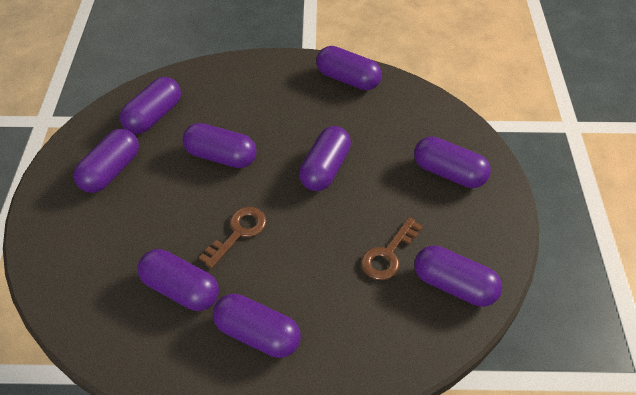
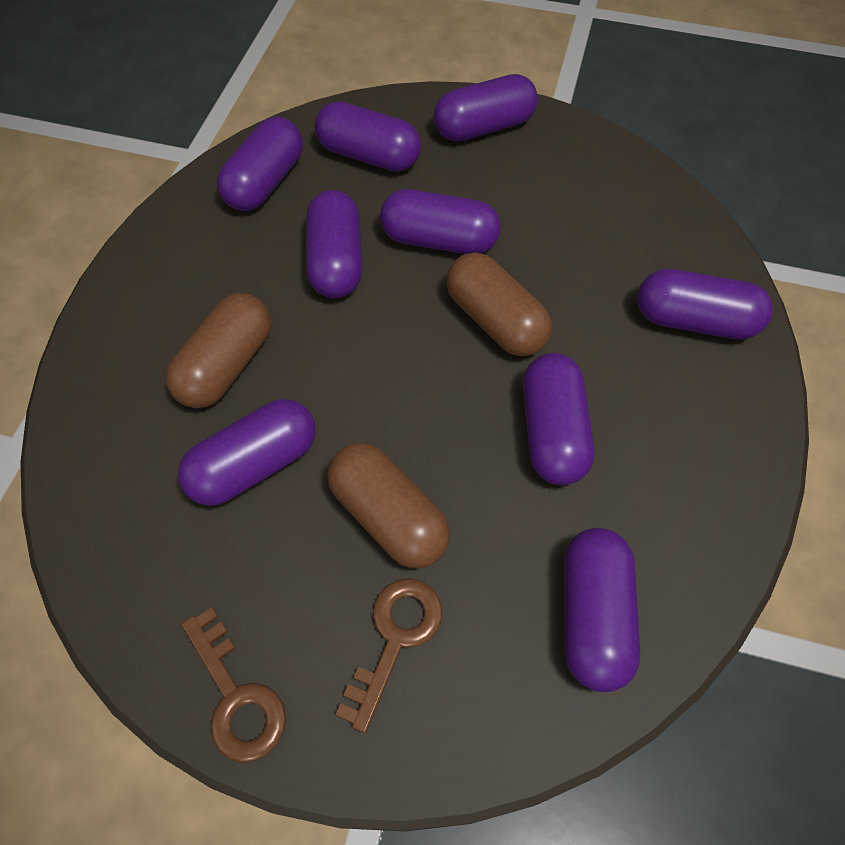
brown capsule: 0 -> 3

